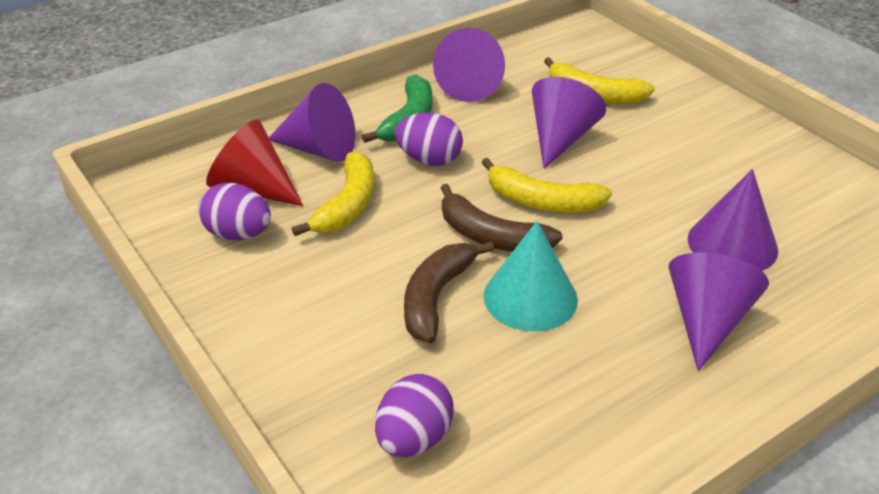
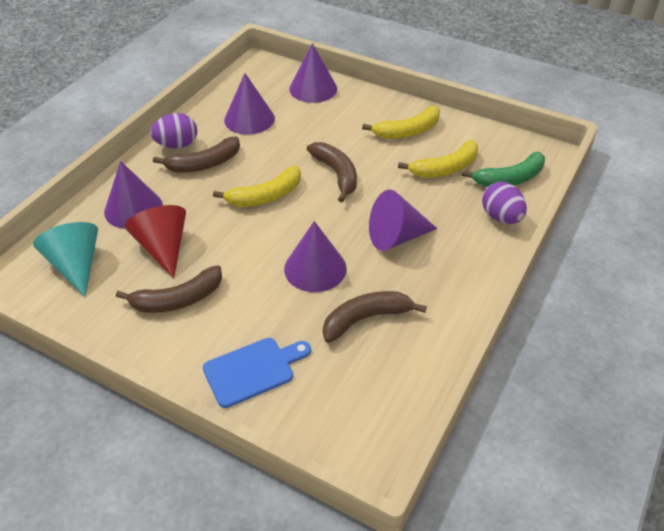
blue cutting board: 0 -> 1
brown banana: 2 -> 4
purple egg: 3 -> 2

